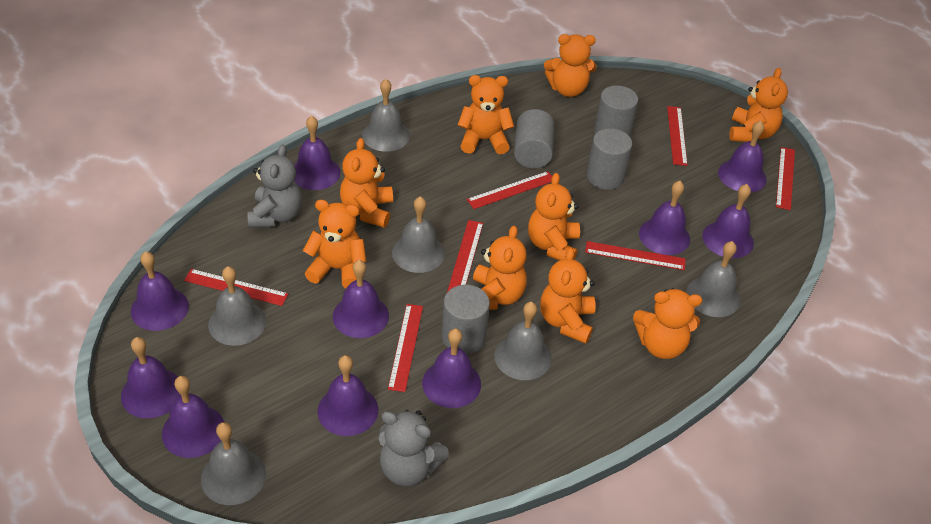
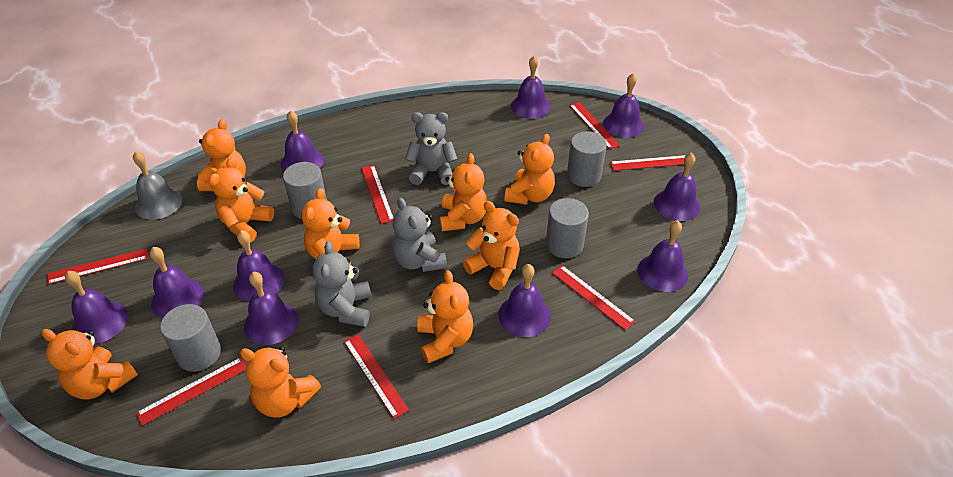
grey bell: 6 -> 1
grey teddy bear: 2 -> 3

